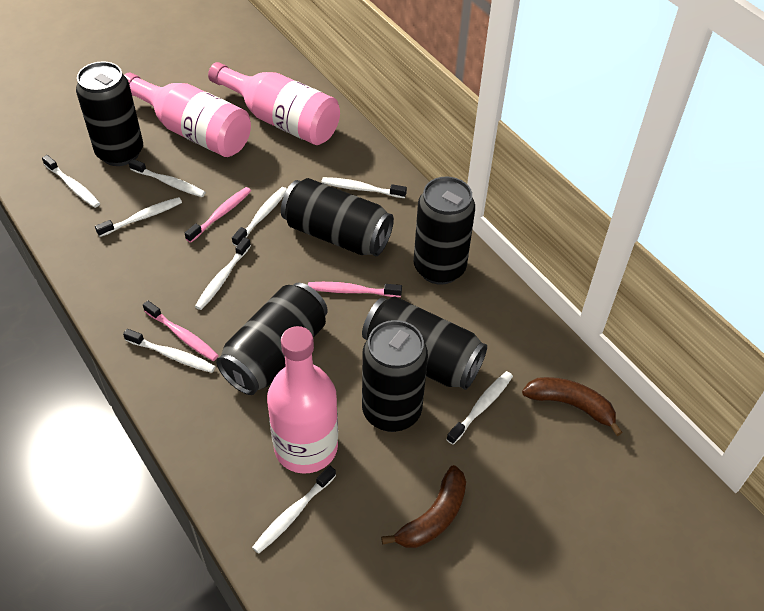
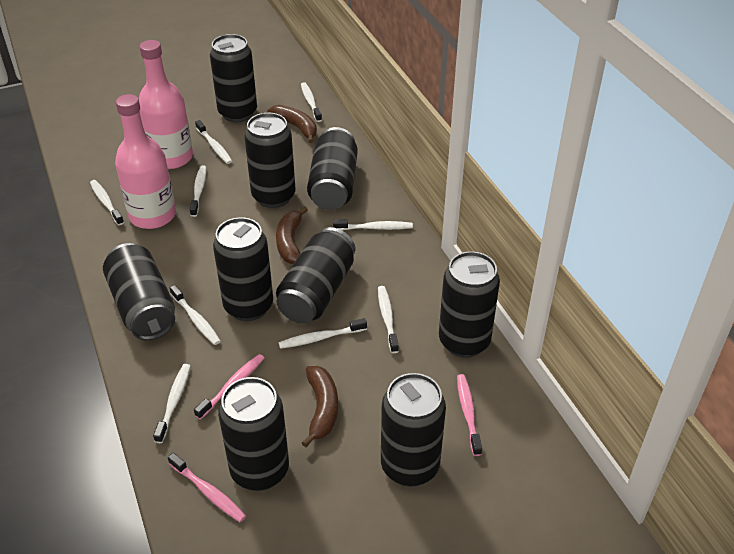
black can: 6 -> 9
brown banana: 2 -> 3
pink bottle: 3 -> 2

